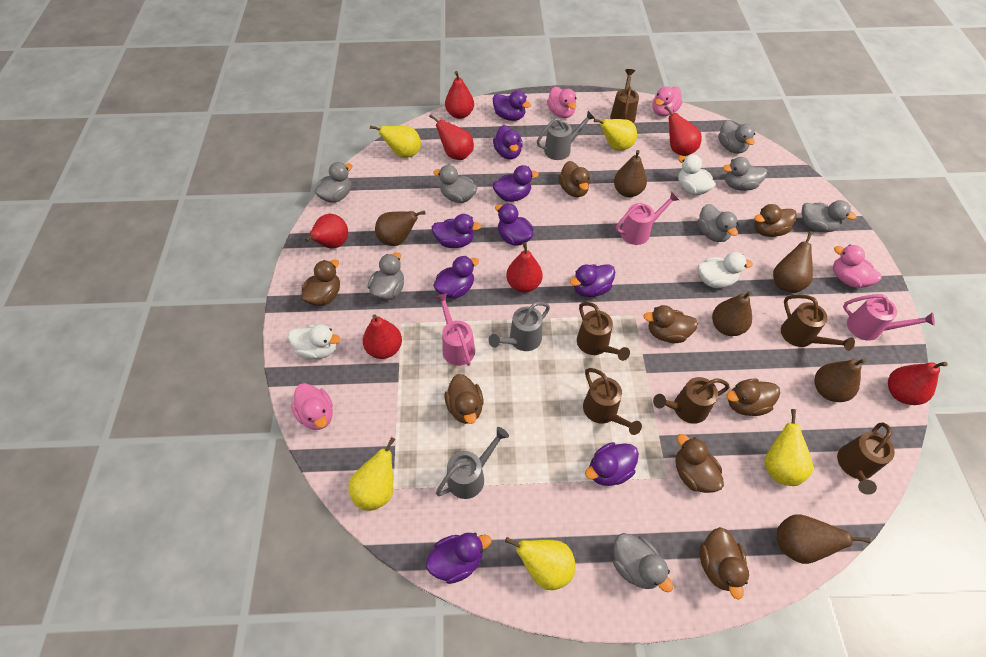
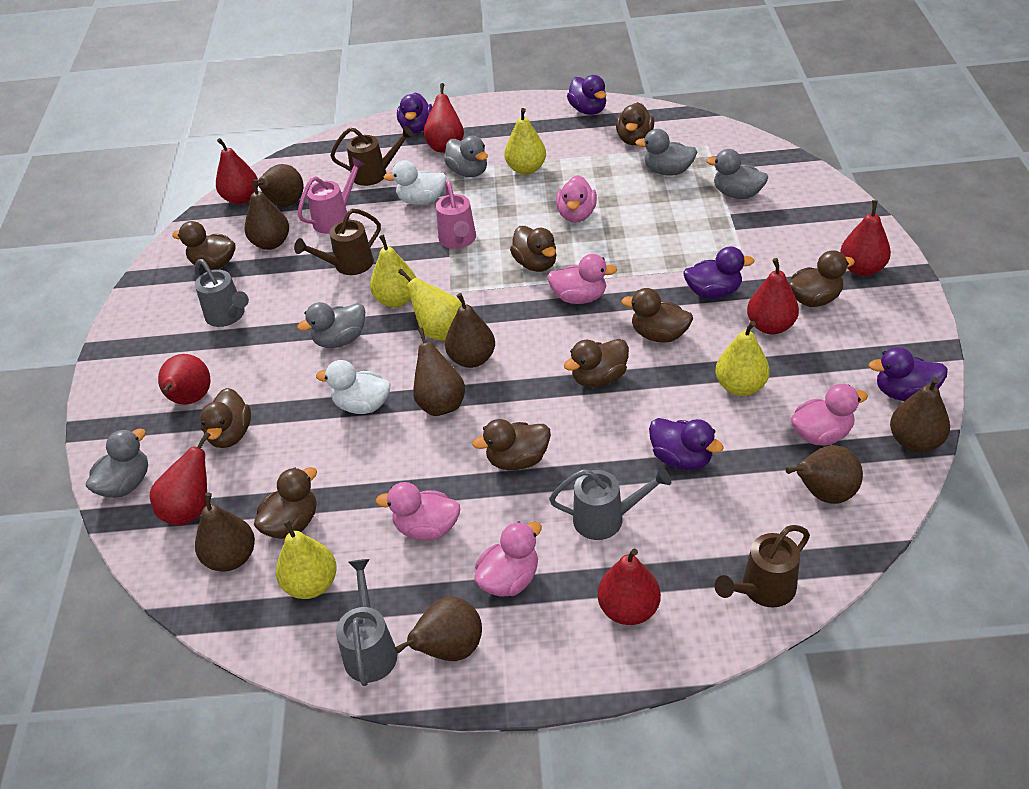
brown duck: 8 -> 9
brown pear: 6 -> 8
brown watering can: 6 -> 3
grey duck: 8 -> 5
pink duck: 4 -> 5
pink watering can: 3 -> 2
purple duck: 9 -> 5
white duck: 3 -> 2

